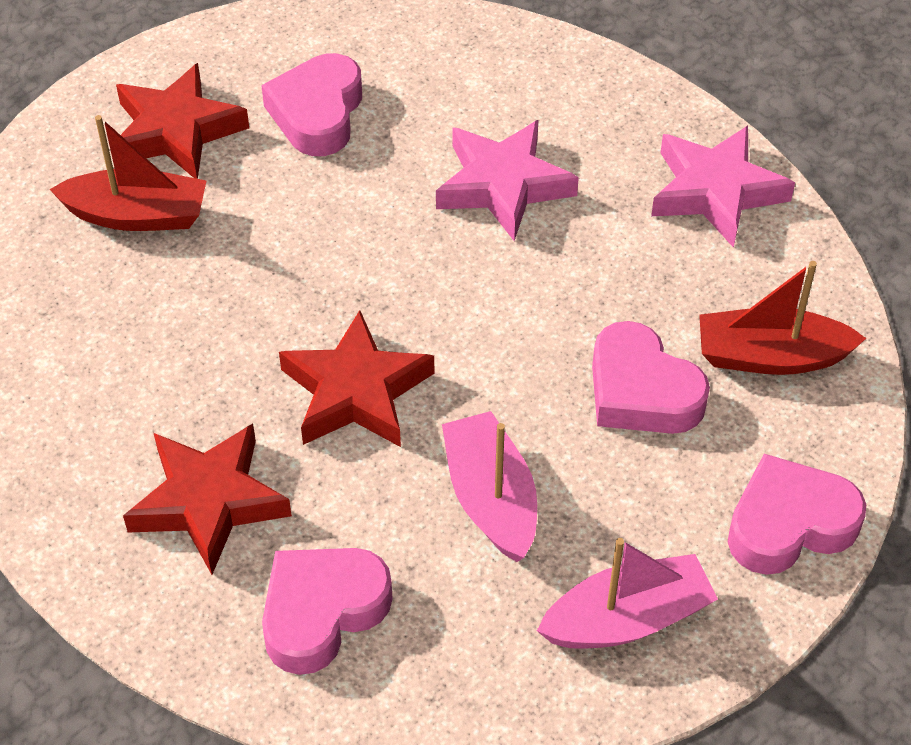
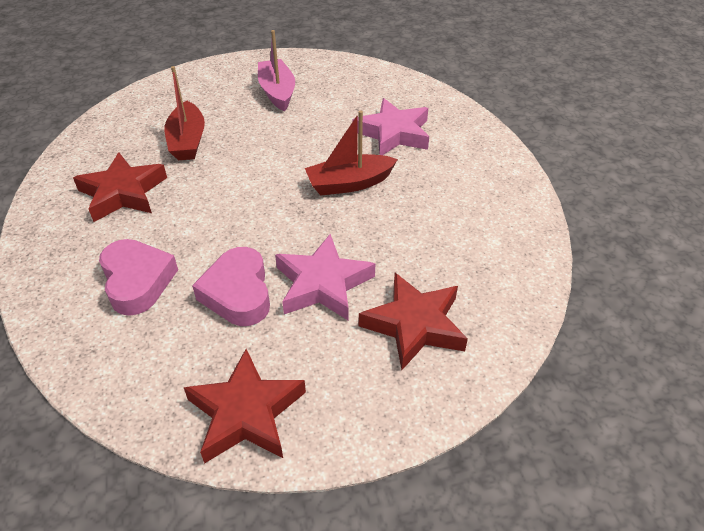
pink boat: 2 -> 1
pink heart: 4 -> 2

